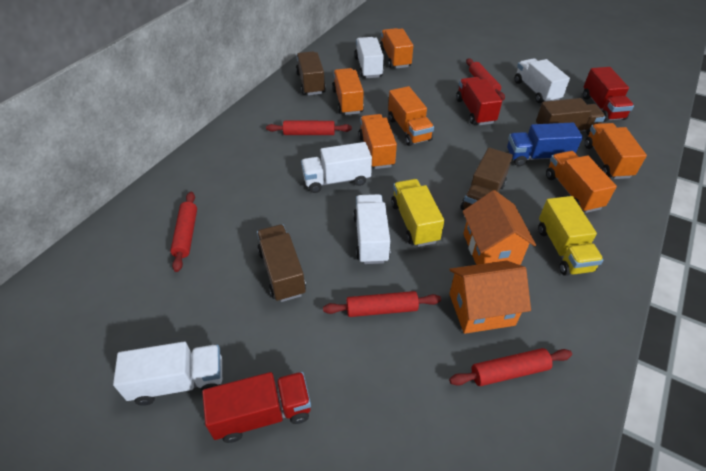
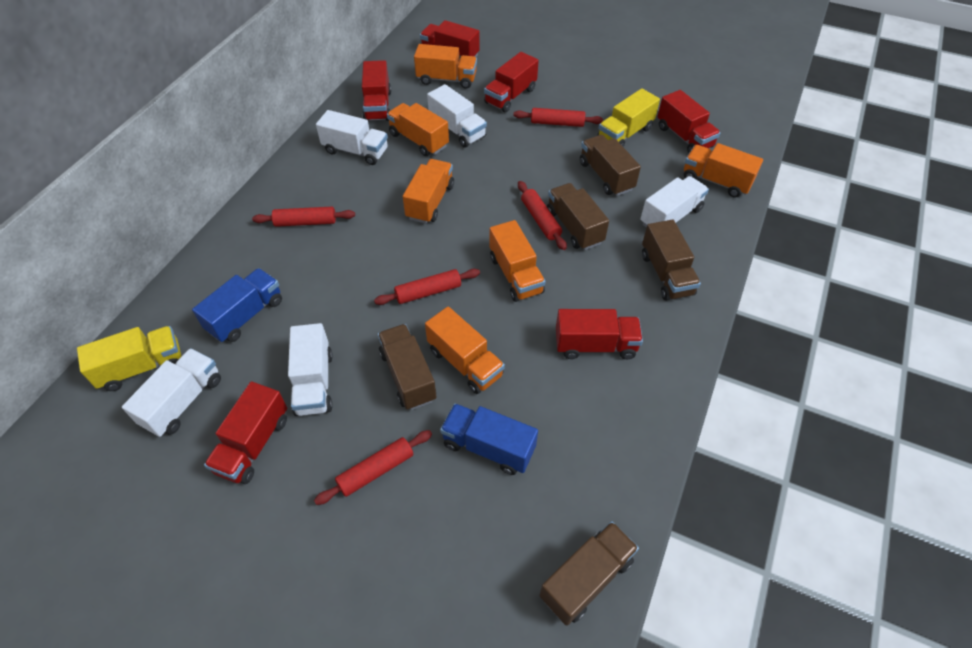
blue truck: 1 -> 2
brown truck: 4 -> 5
orange house: 2 -> 0
red truck: 3 -> 6

